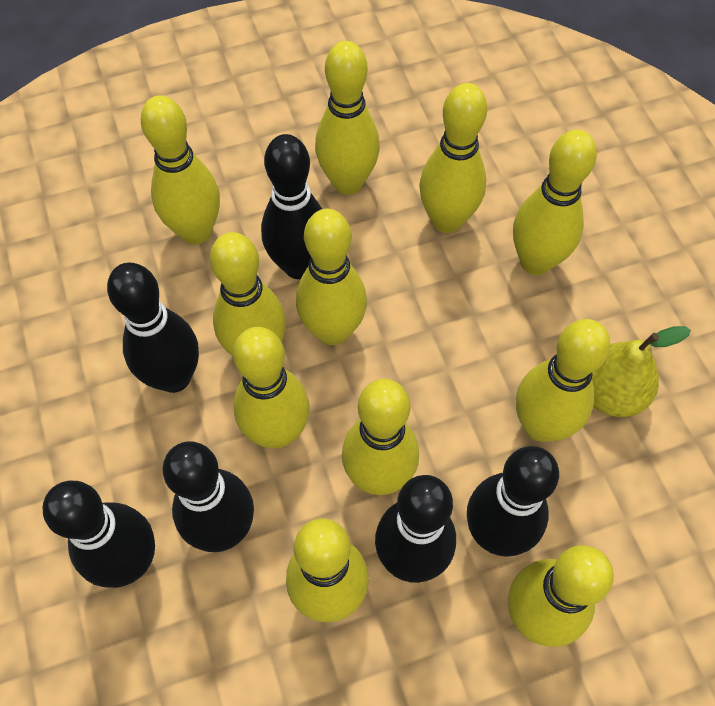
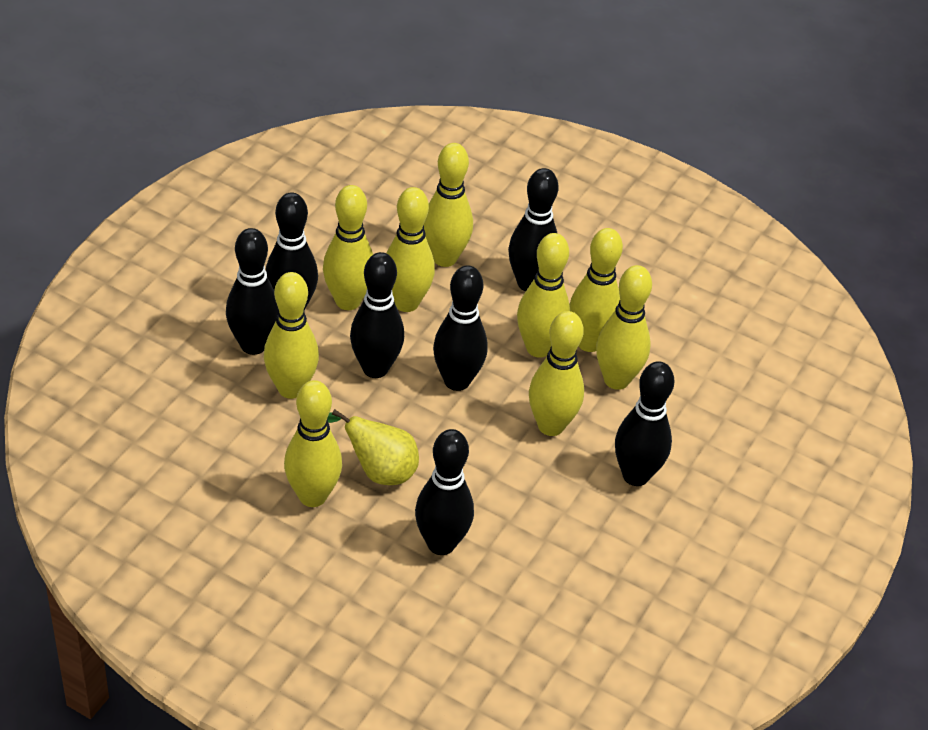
black bowling pin: 6 -> 7
yellow bowling pin: 11 -> 9

